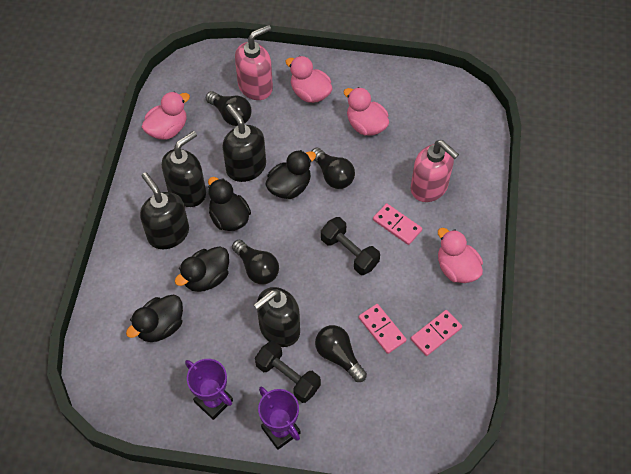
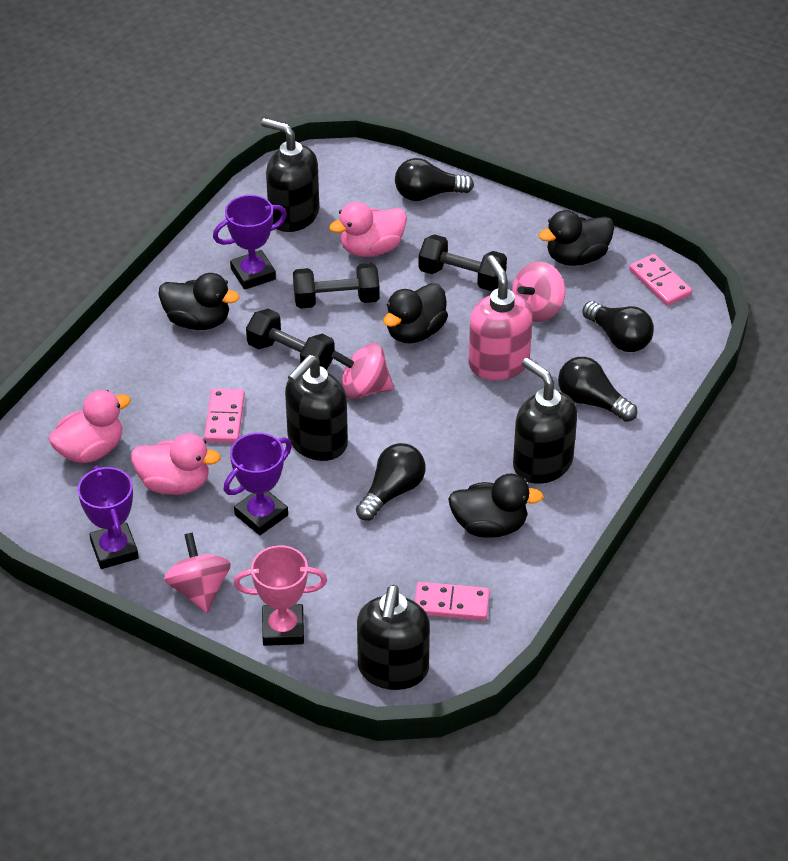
black dumbbell: 2 -> 3
pink duck: 4 -> 3
pink soap dispenser: 2 -> 1
pink spinning top: 0 -> 3
pink trophy: 0 -> 1
purple trophy: 2 -> 3

